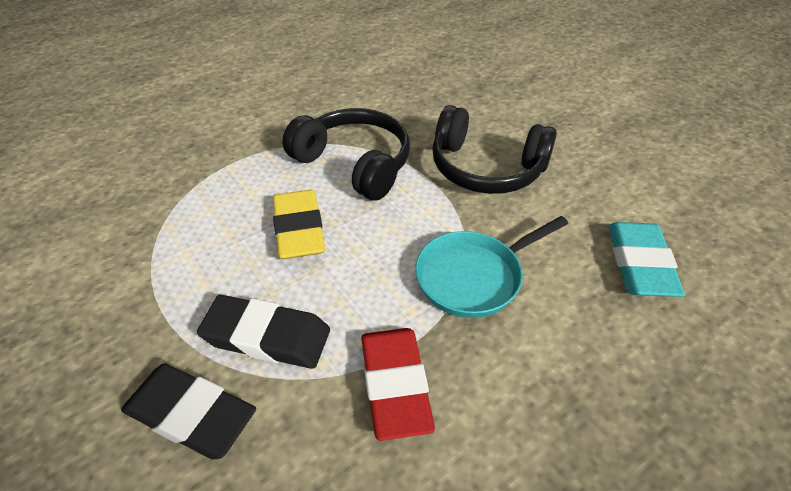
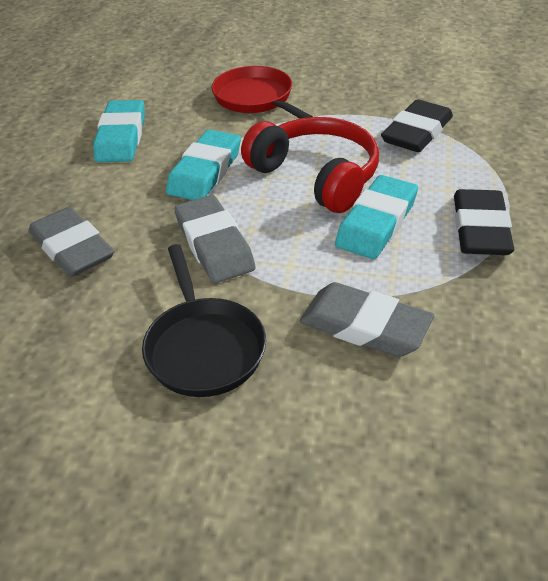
black headphones: 2 -> 0
black pan: 0 -> 1
grey eraser: 0 -> 3
red eraser: 1 -> 0
red headphones: 0 -> 1
red pan: 0 -> 1
turquoise eraser: 1 -> 3
turquoise pan: 1 -> 0
yellow eraser: 1 -> 0

